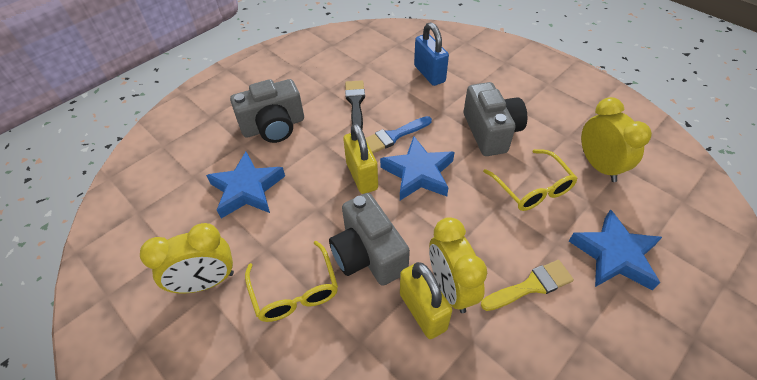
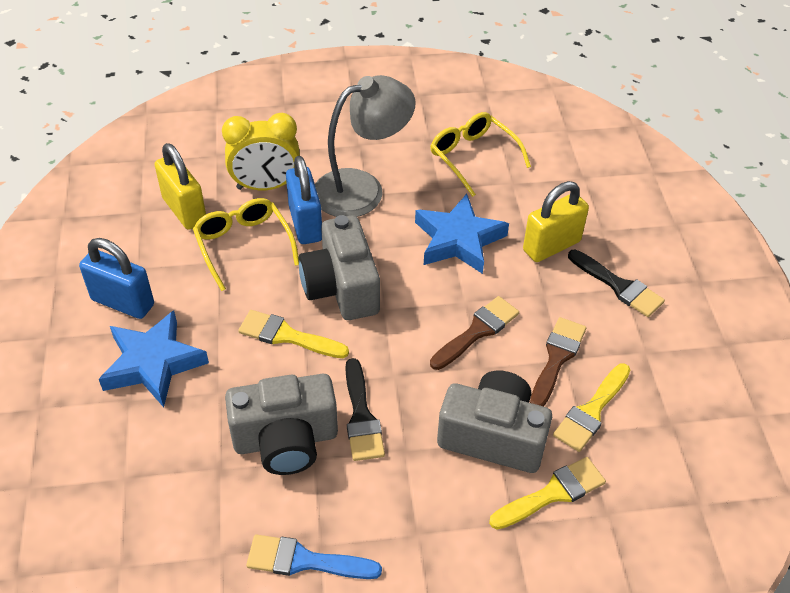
black brush: 1 -> 2
blue padlock: 1 -> 2
blue star: 3 -> 2
brown brush: 0 -> 2
grey lamp: 0 -> 1
yellow brush: 1 -> 3
yellow clock: 3 -> 1

